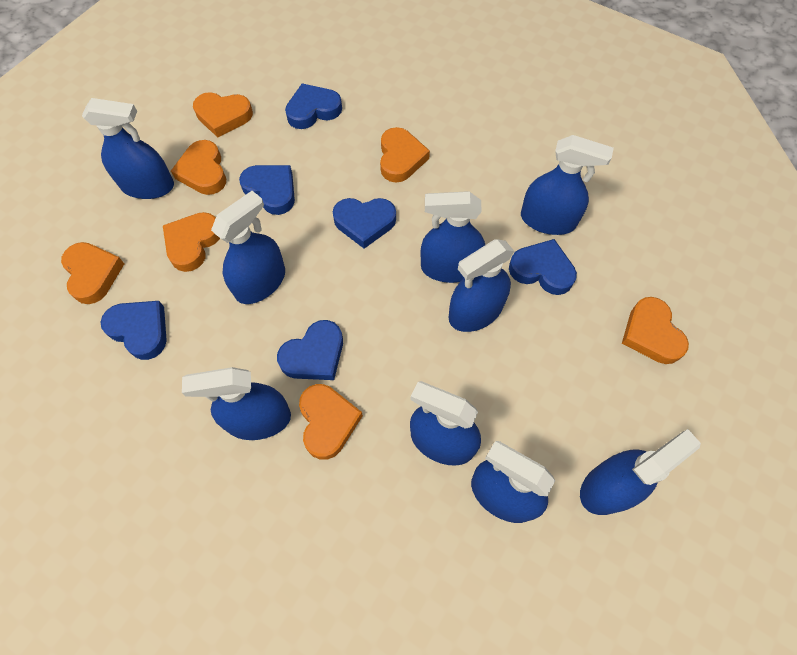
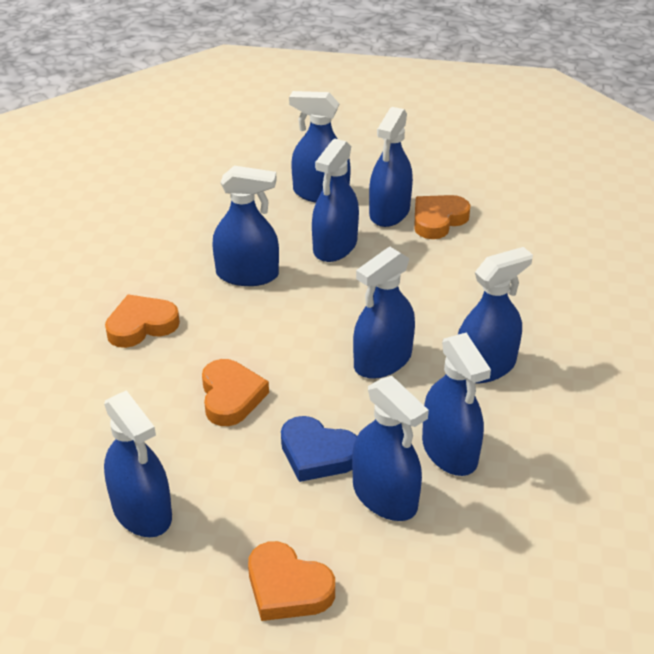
blue heart: 6 -> 1
orange heart: 7 -> 4

